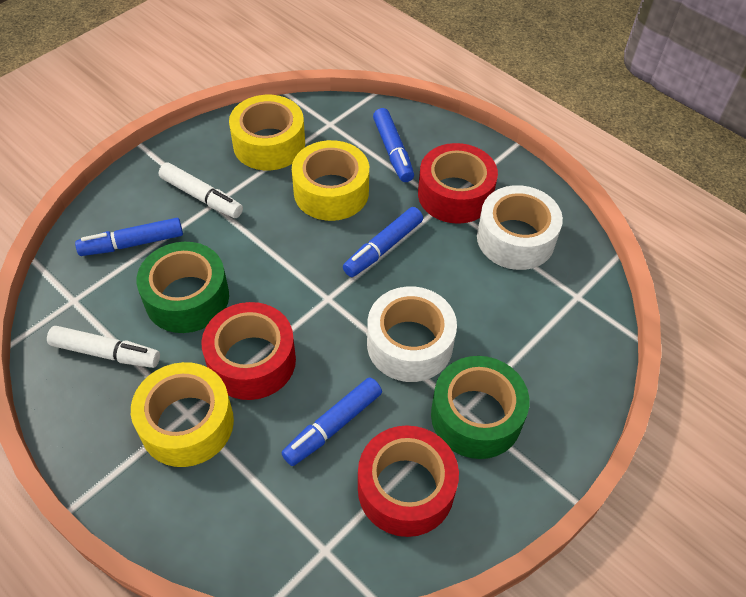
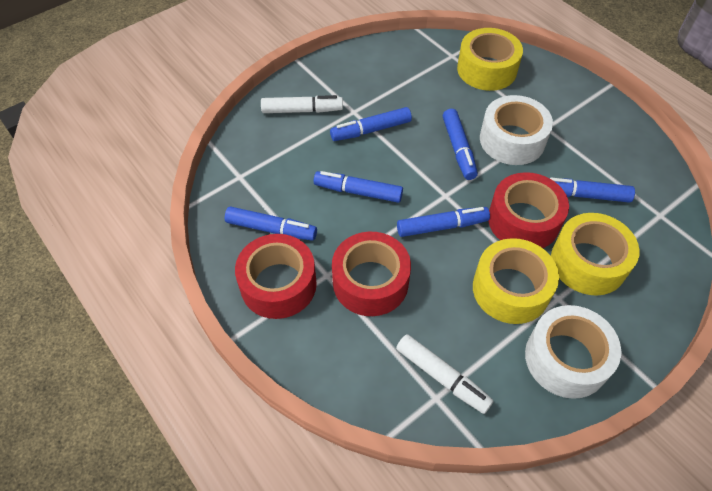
blue marker: 4 -> 6
green tape: 2 -> 0

